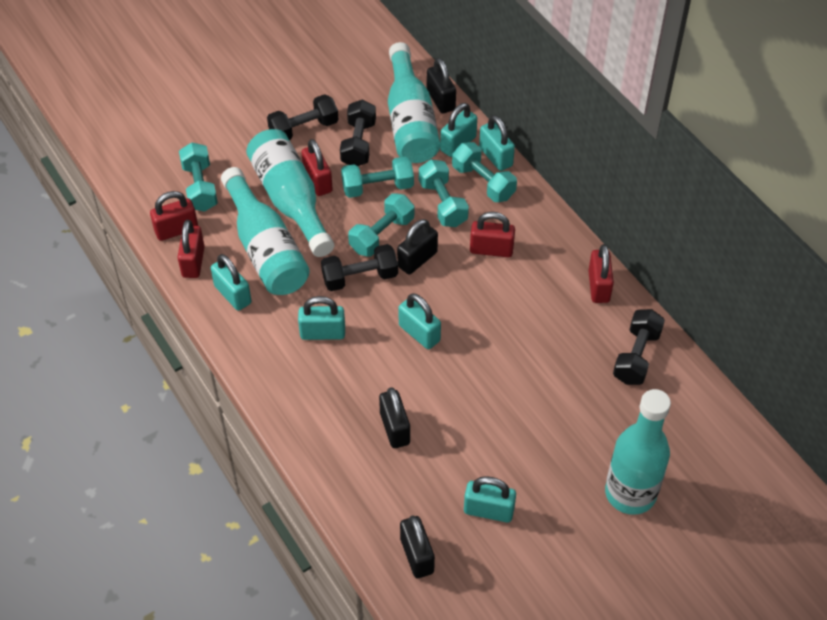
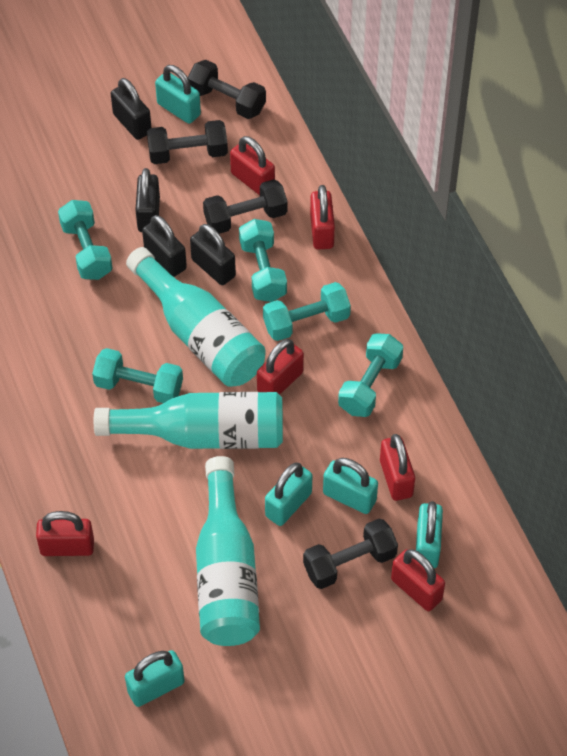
red padlock: 5 -> 6
turquoise bottle: 4 -> 3
turquoise padlock: 6 -> 5

